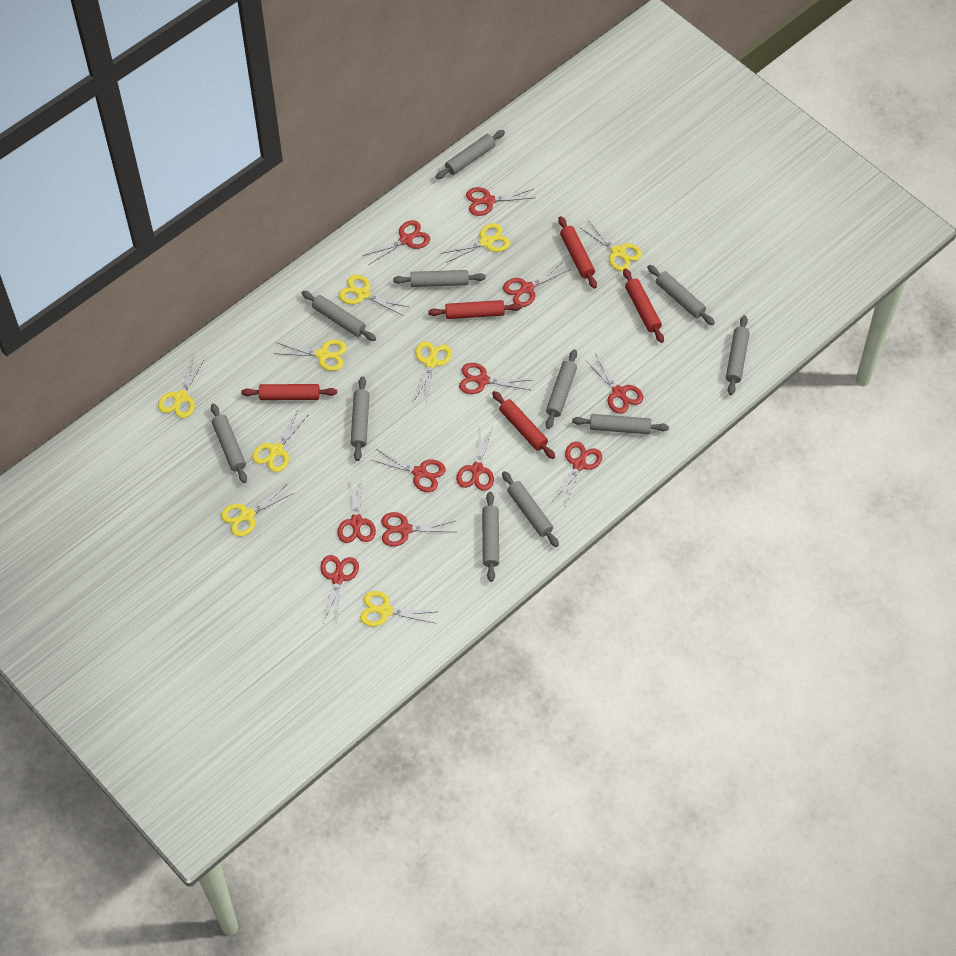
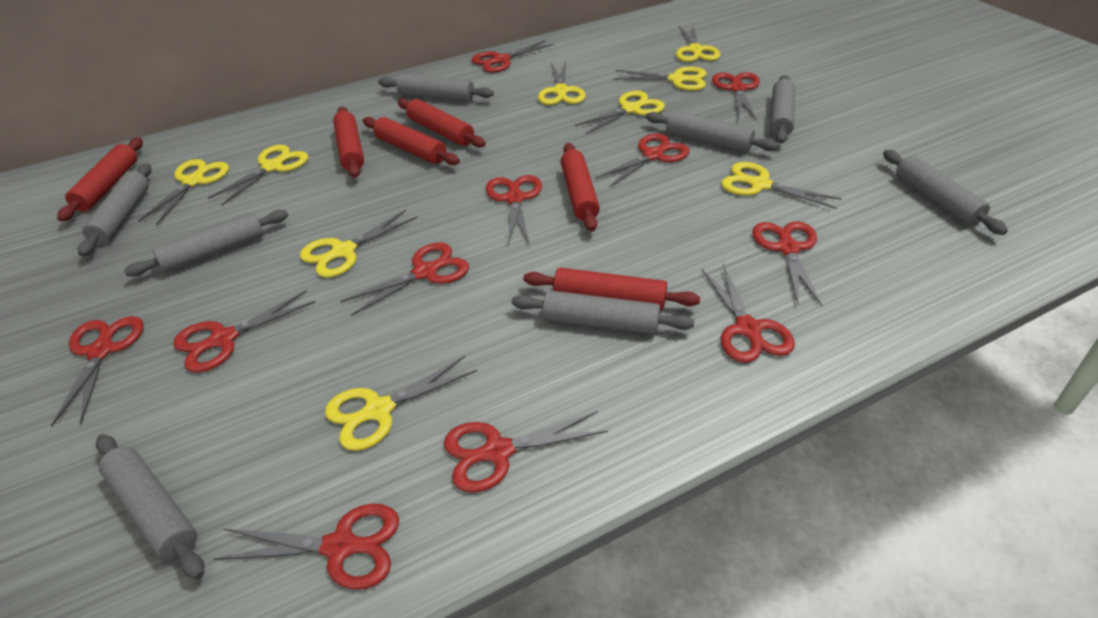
grey rolling pin: 11 -> 8
red rolling pin: 5 -> 6

